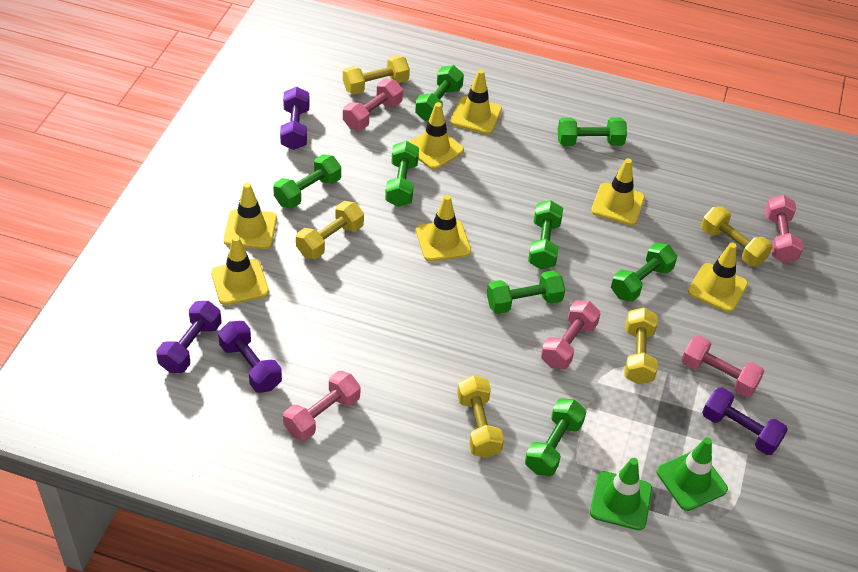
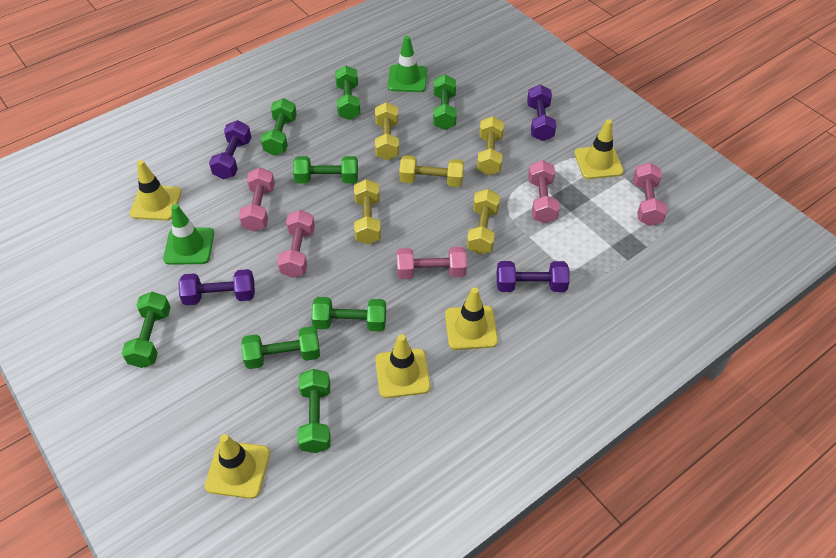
yellow traffic cone: 7 -> 5

